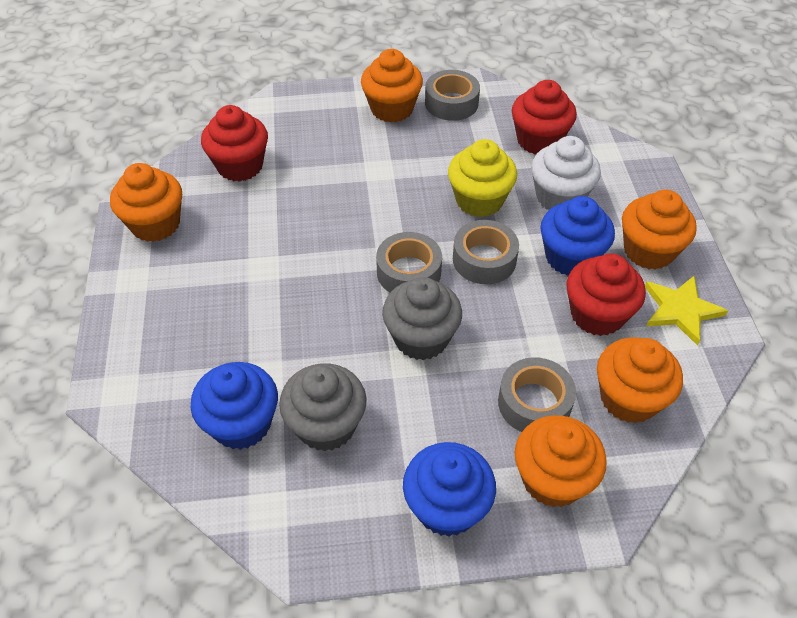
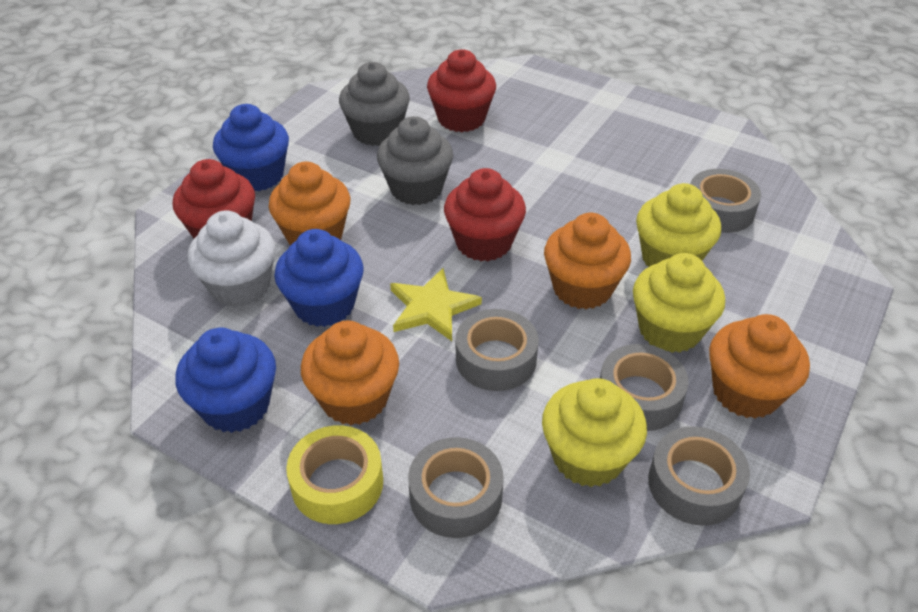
grey tape: 4 -> 5
orange cupcake: 5 -> 4
yellow cupcake: 1 -> 3
yellow tape: 0 -> 1

